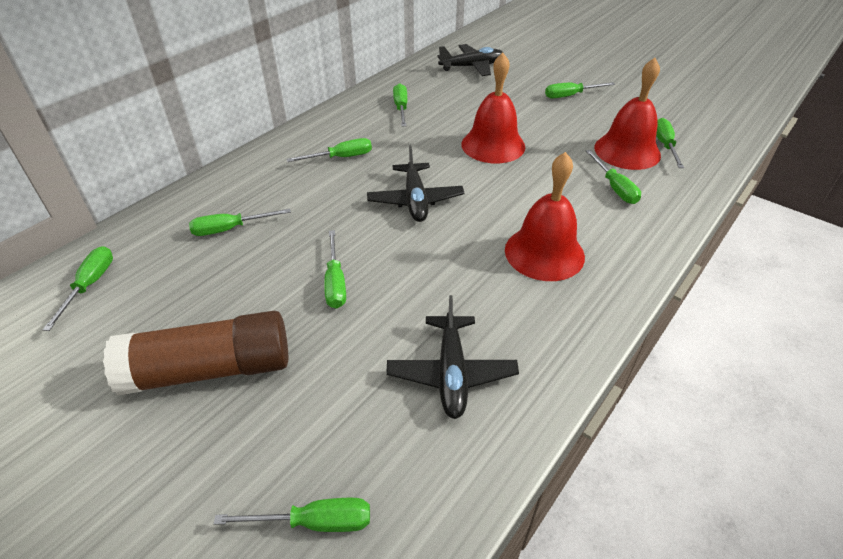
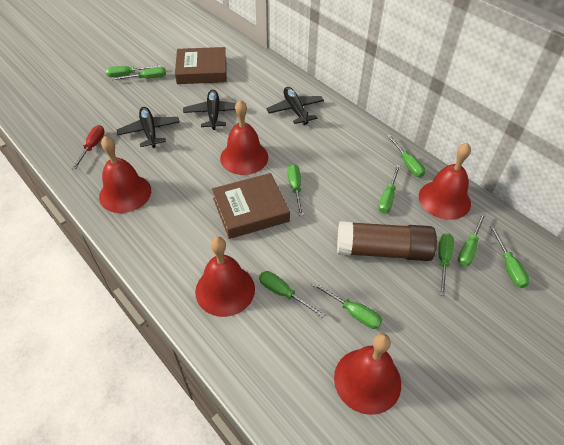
brown book: 0 -> 2
green screwdriver: 9 -> 10
red bell: 3 -> 5
red screwdriver: 0 -> 1

